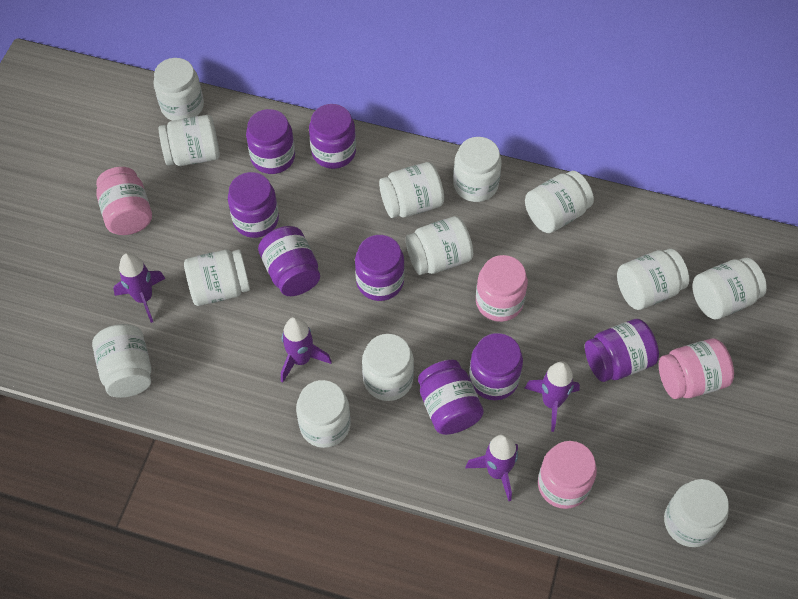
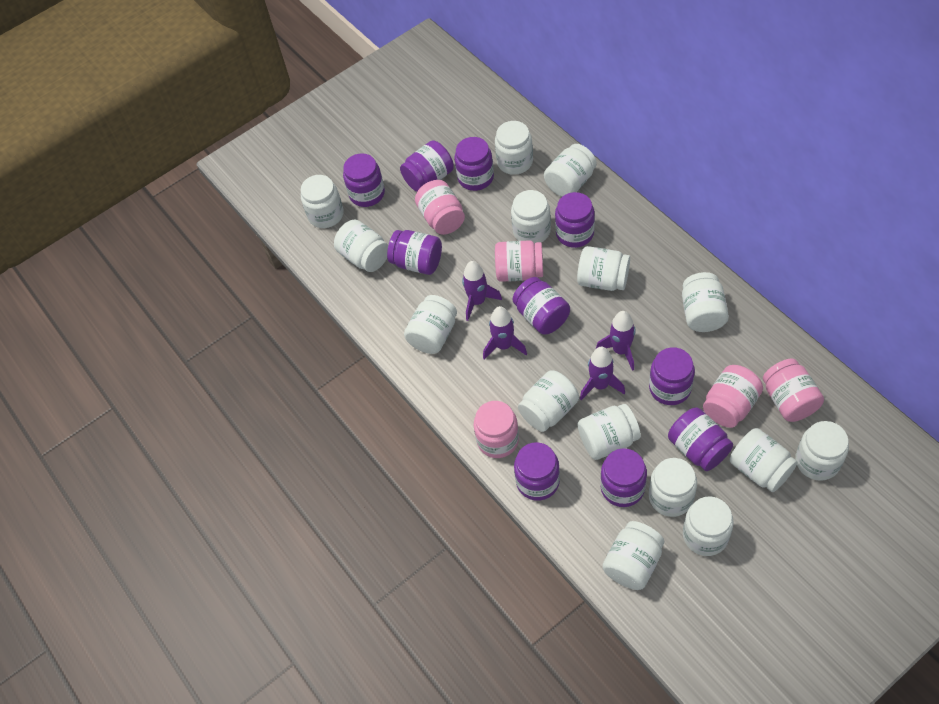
pink jar: 4 -> 5
purple jar: 8 -> 10
white jar: 13 -> 15

